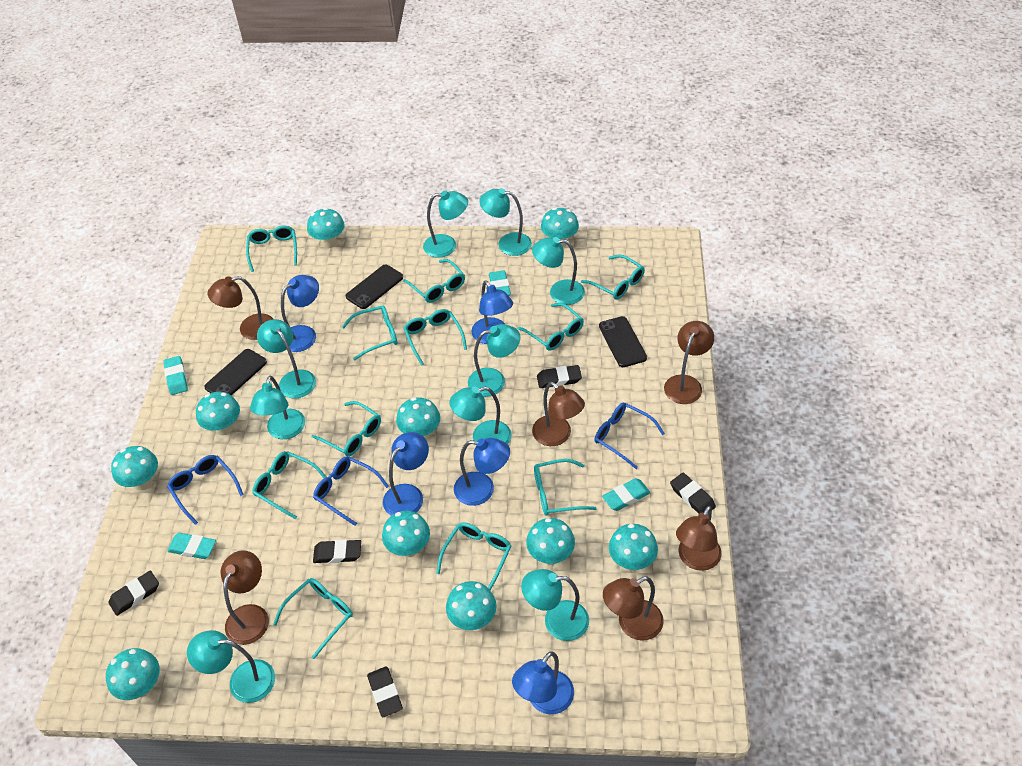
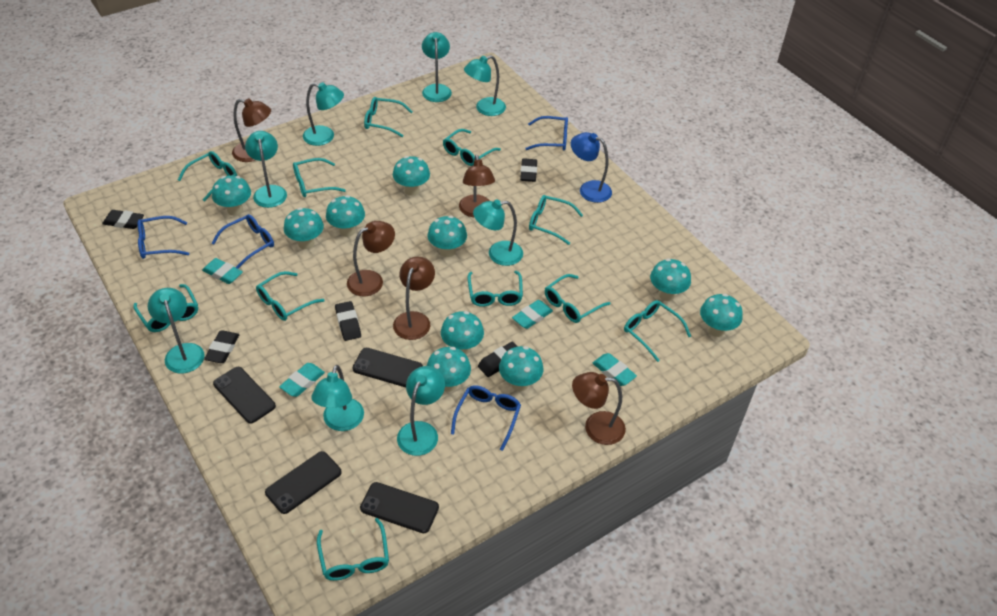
black phone: 3 -> 4
blue glasses: 3 -> 4
blue lamp: 5 -> 1
brown lamp: 6 -> 5
turquoise lamp: 9 -> 8

